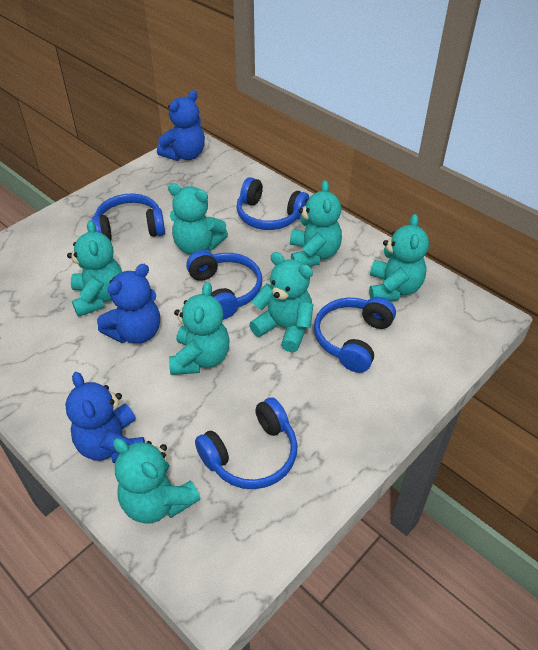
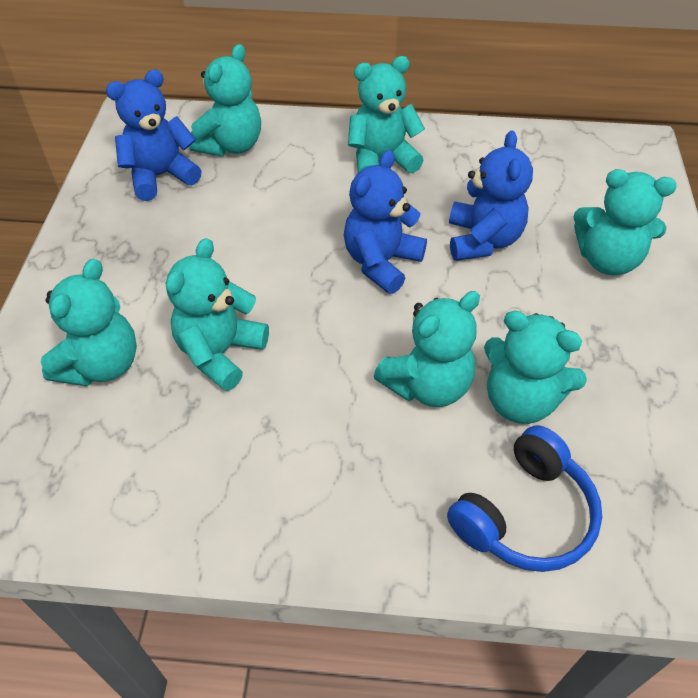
blue headphones: 5 -> 1

